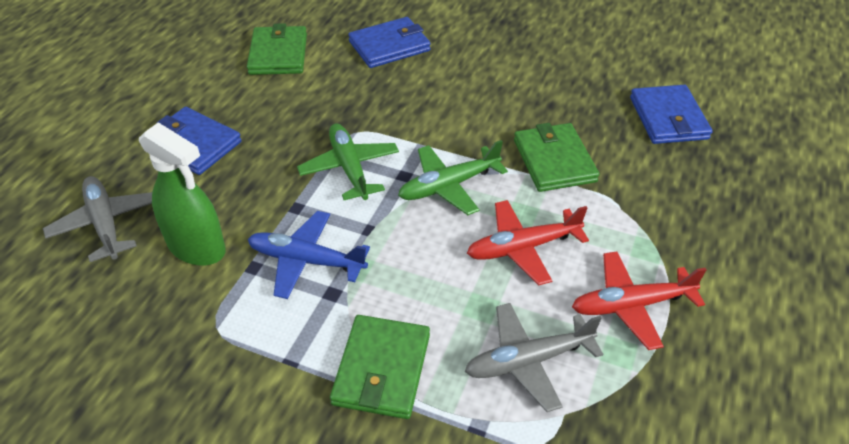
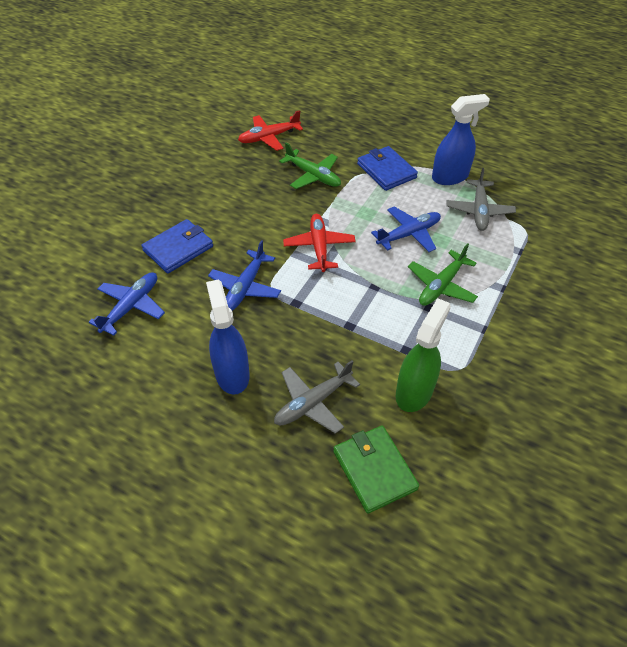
blue plane: 1 -> 3
blue spray bottle: 0 -> 2
blue wallet: 3 -> 2
green wallet: 3 -> 1

